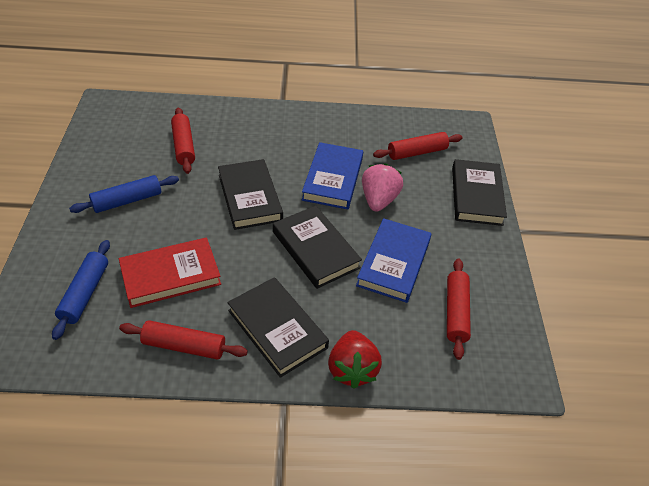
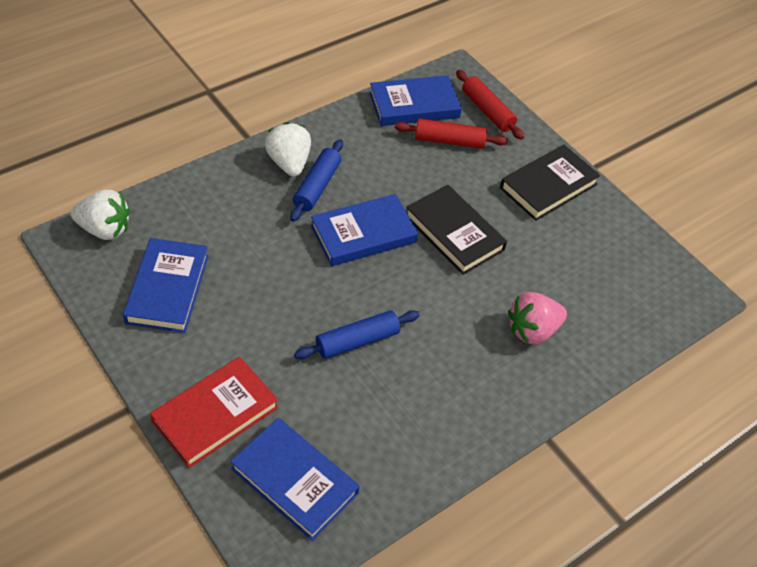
black book: 4 -> 2
blue book: 2 -> 4
red rolling pin: 4 -> 2
red strawberry: 1 -> 0
white strawberry: 0 -> 2

